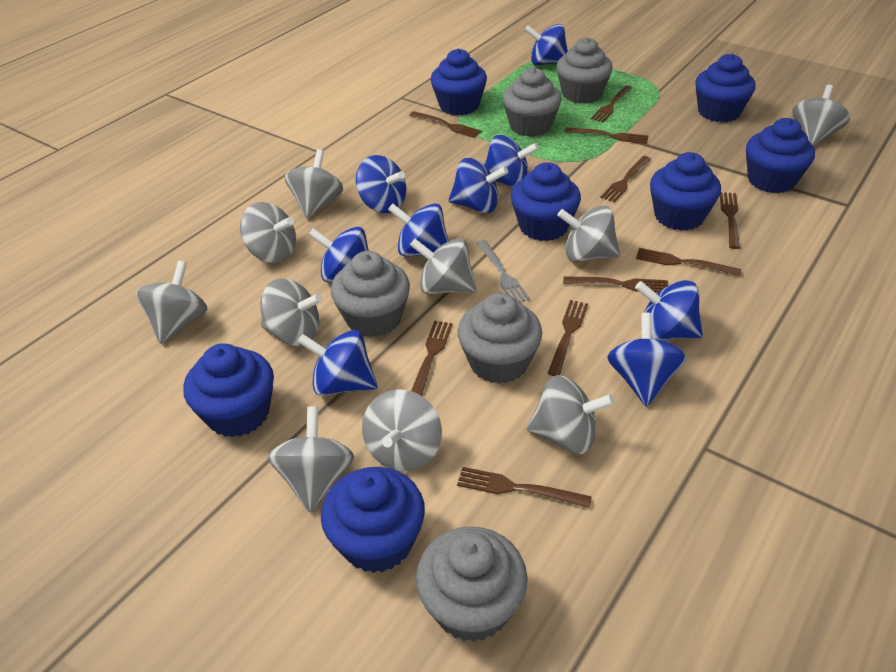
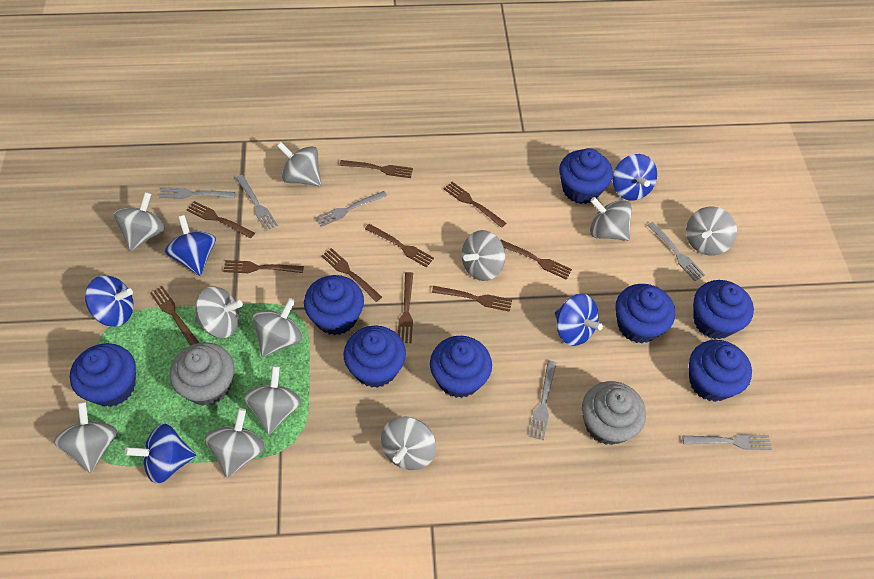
blue cupcake: 7 -> 8
blue spinning top: 9 -> 5
grey cupcake: 5 -> 2
grey fork: 1 -> 6
grey spinning top: 10 -> 11

